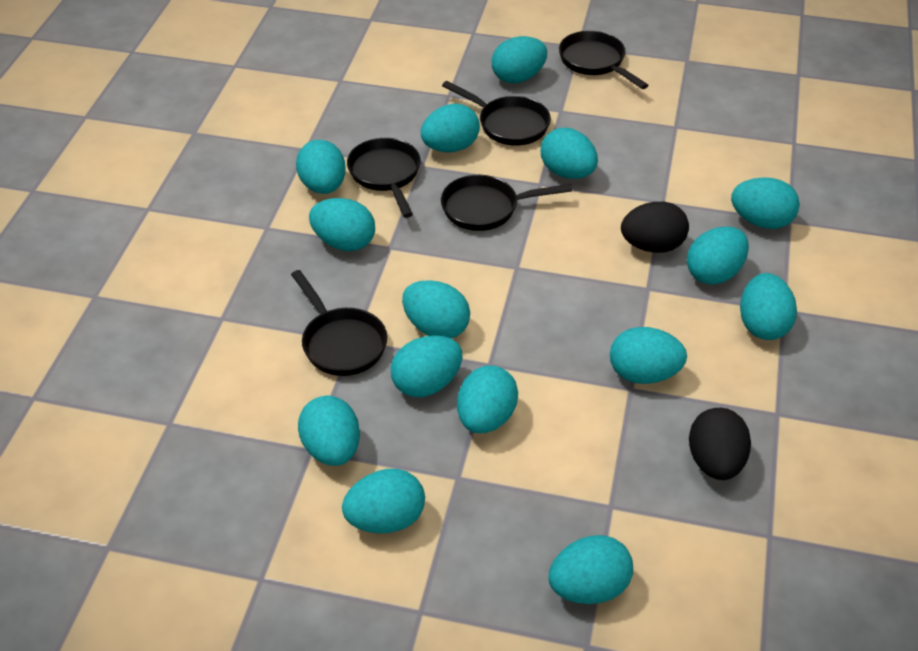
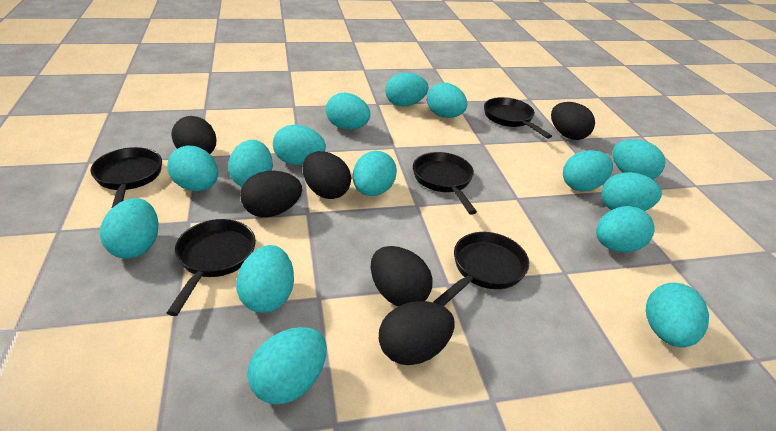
black egg: 2 -> 6

